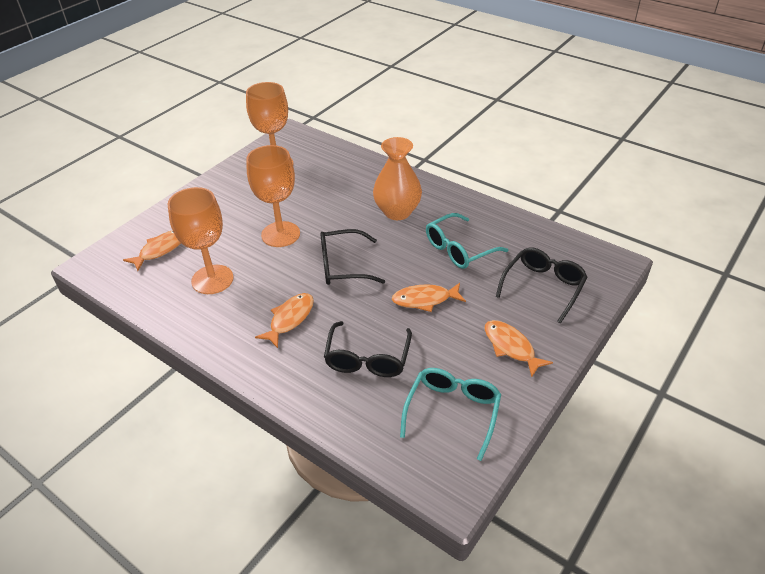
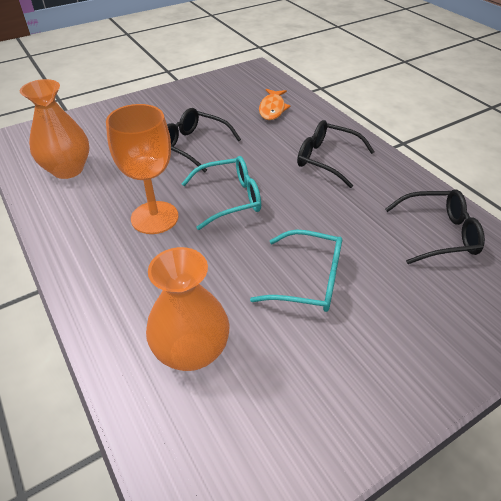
orange fish: 4 -> 1
orange goblet: 3 -> 1
orange vase: 1 -> 2

